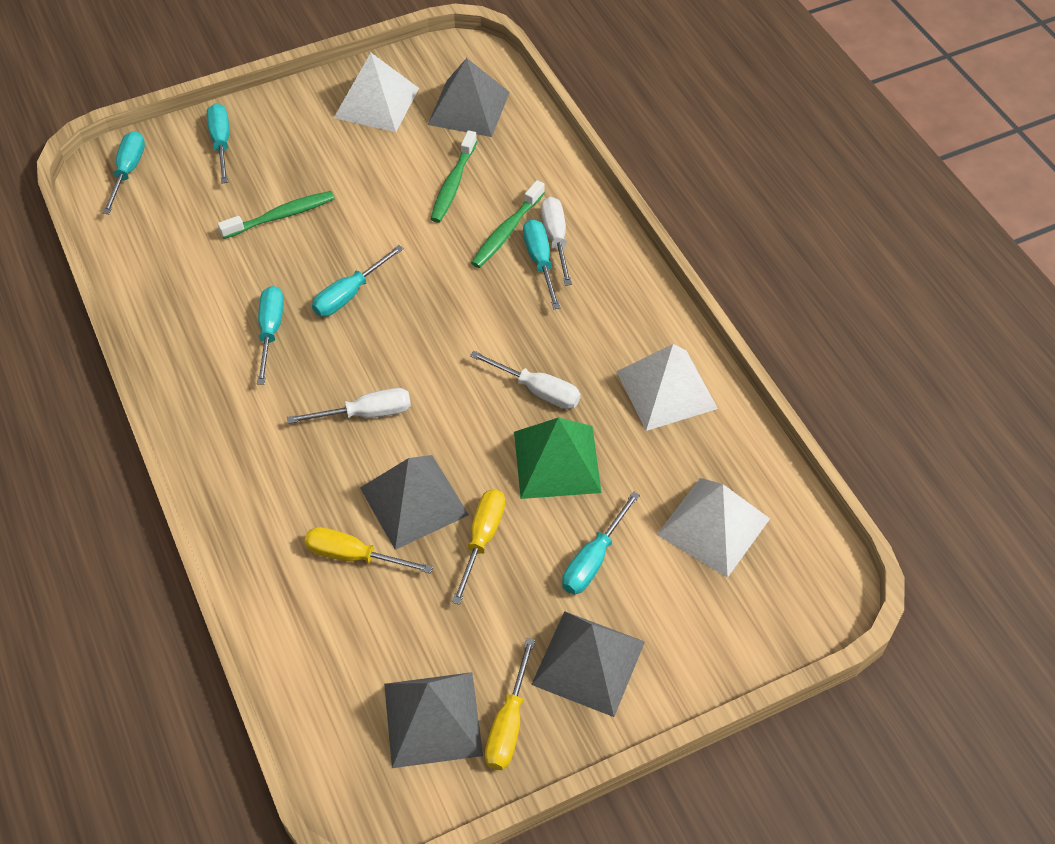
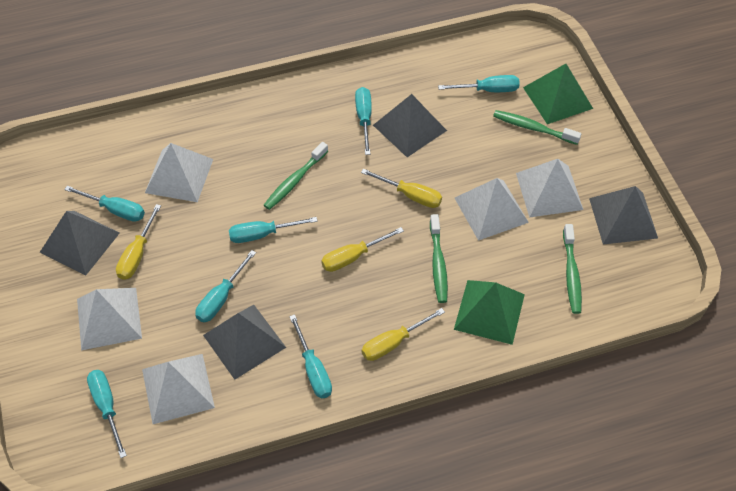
green pyramid: 1 -> 2
green toothbrush: 3 -> 4
turquoise screwdriver: 6 -> 7
white pyramid: 3 -> 5
white screwdriver: 3 -> 0
yellow screwdriver: 3 -> 4

